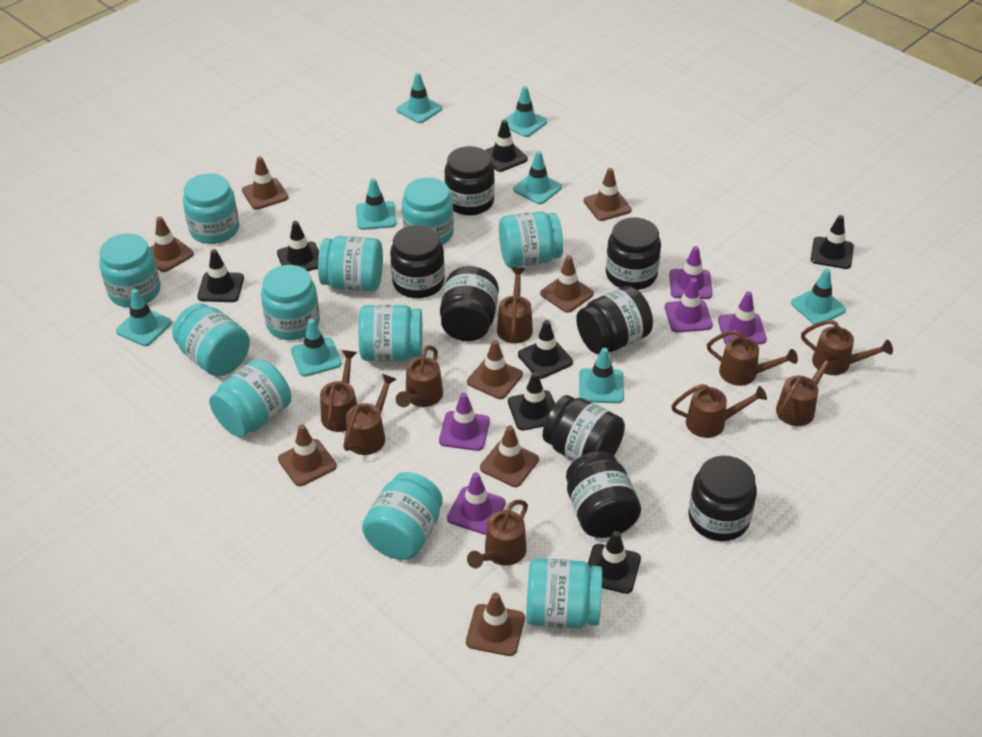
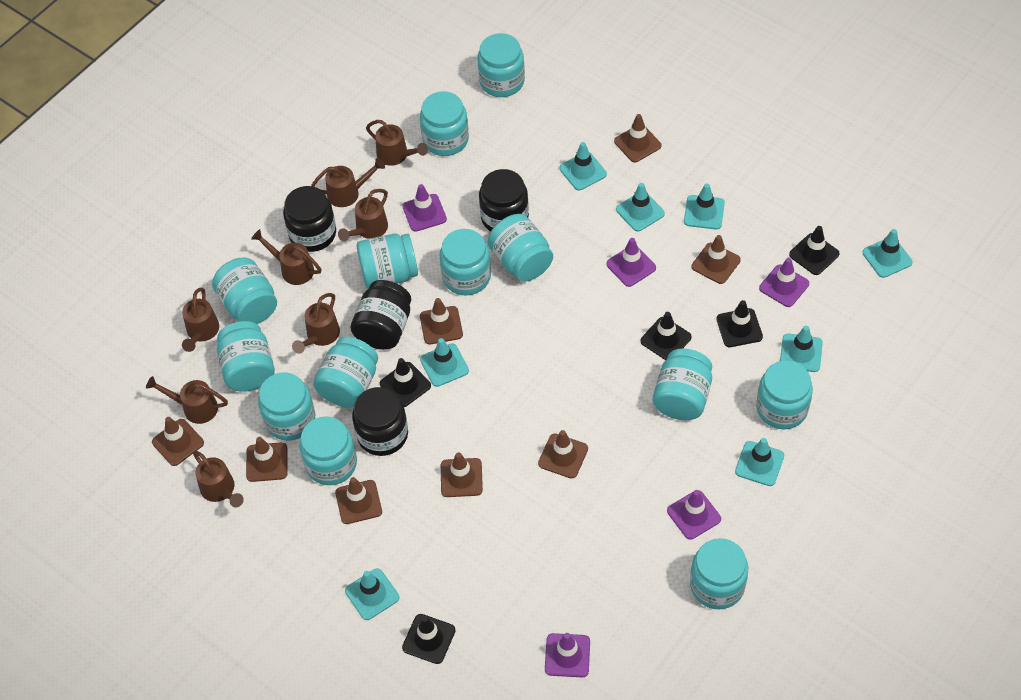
black jar: 8 -> 4
black traffic cone: 7 -> 5
brown watering can: 9 -> 8
turquoise jar: 11 -> 13

